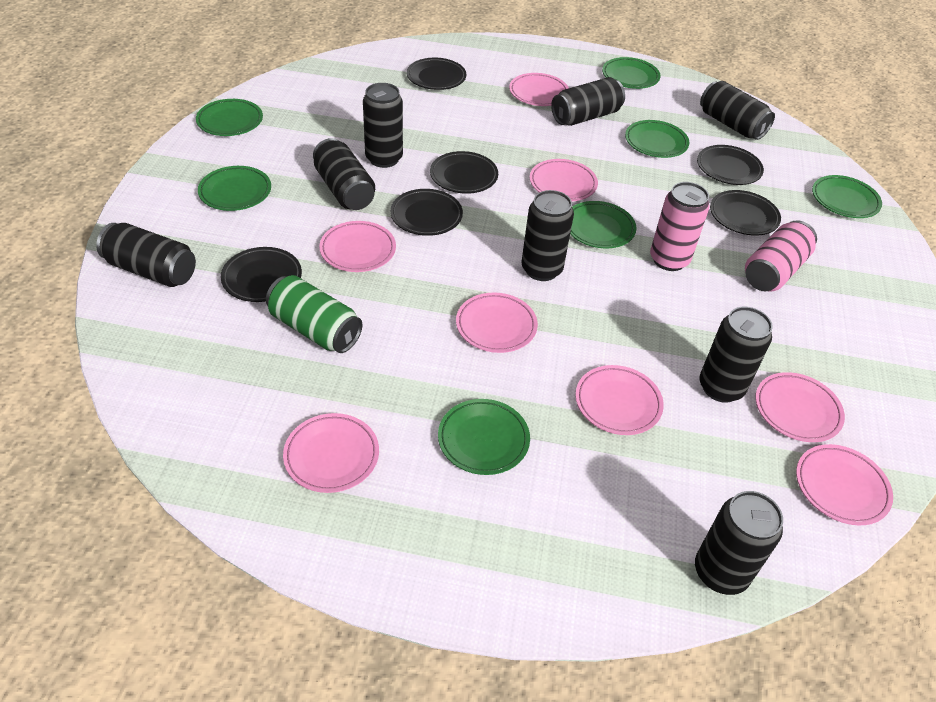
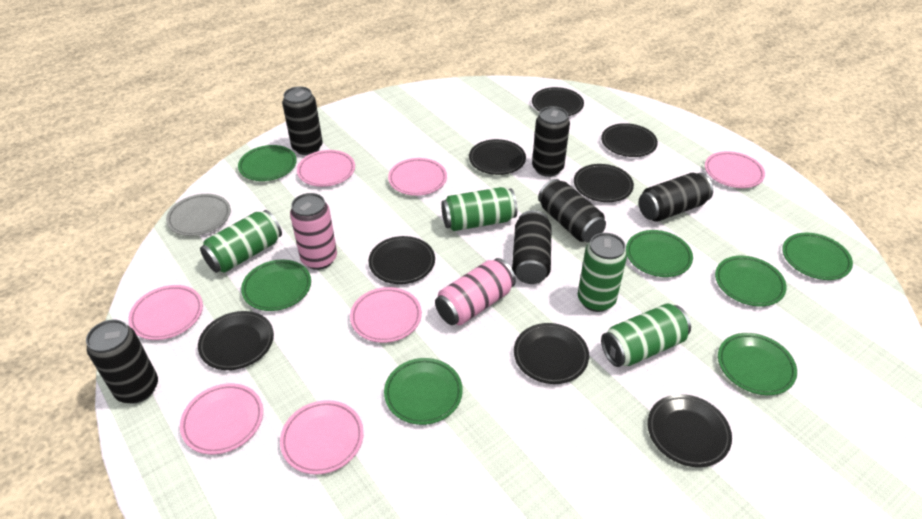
black can: 8 -> 6
black plate: 6 -> 8
green can: 1 -> 4
grey plate: 0 -> 1
pink plate: 8 -> 7

